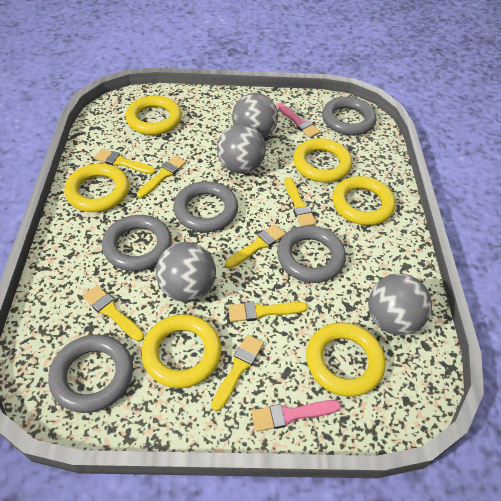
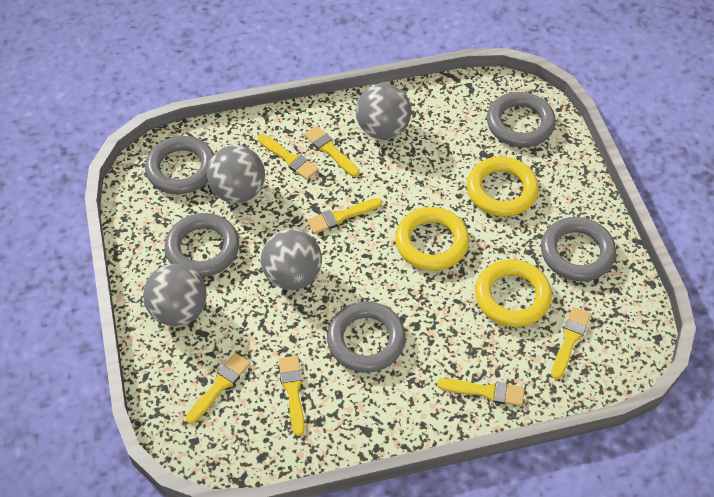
pink brush: 2 -> 0
yellow ring: 6 -> 3

